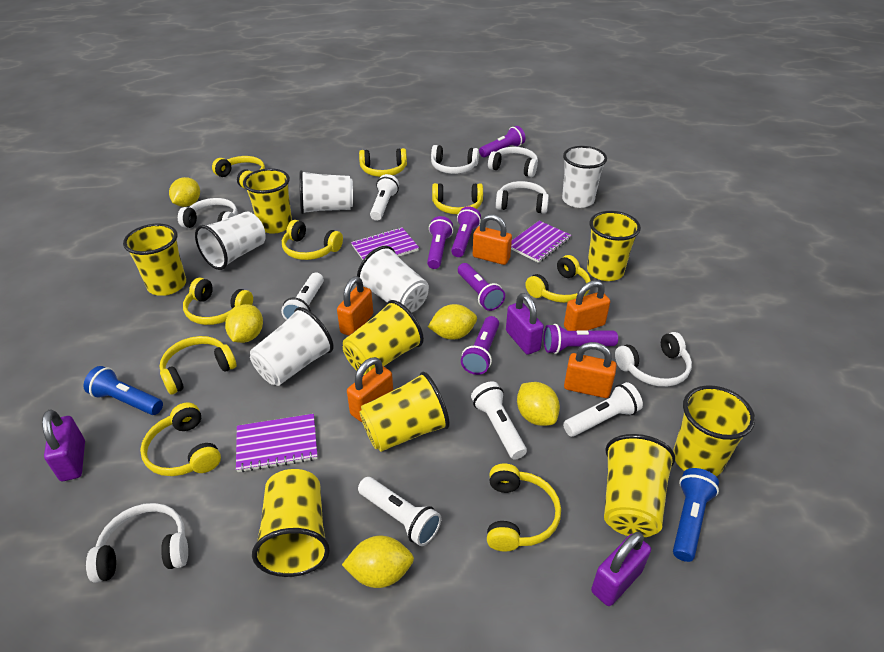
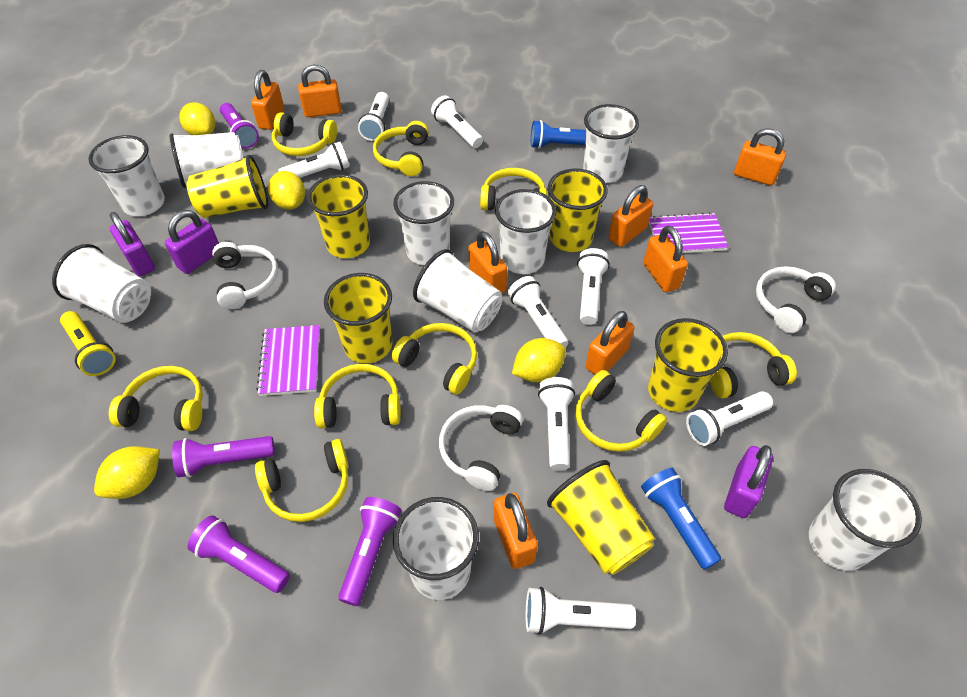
orange padlock: 5 -> 8
purple flashlight: 6 -> 4
purple notebook: 3 -> 2
white cup: 5 -> 9
white flashlight: 5 -> 8
white headphones: 6 -> 3
yellow cup: 8 -> 6
yellow flashlight: 0 -> 1
yellow lemon: 5 -> 4

